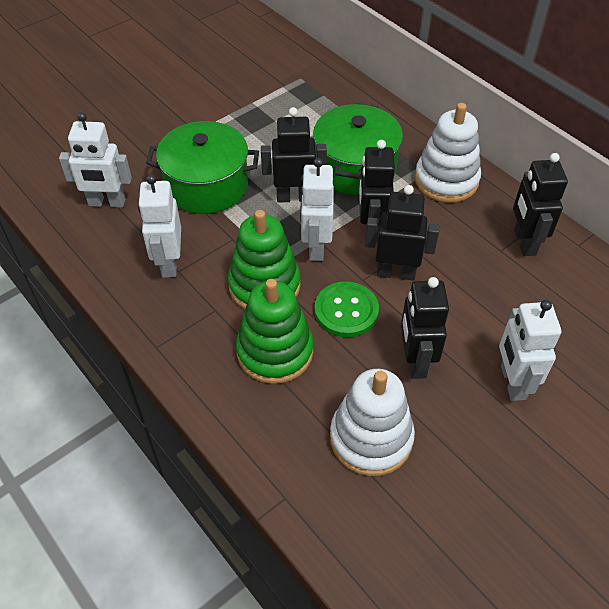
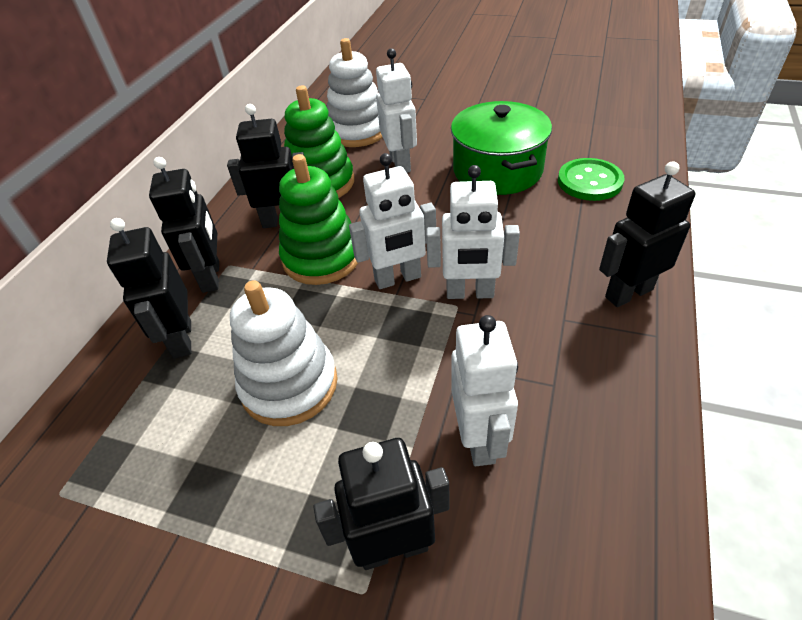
green pot: 2 -> 1

